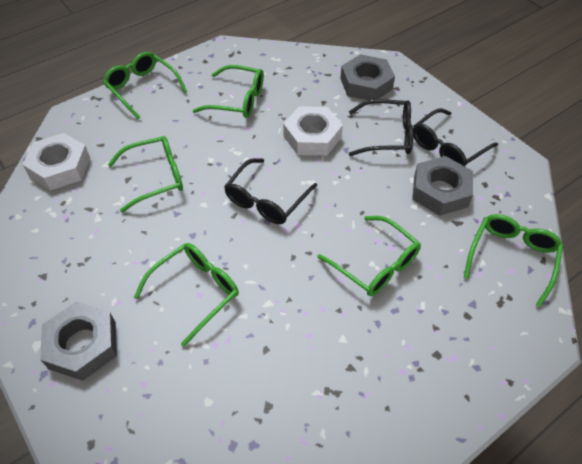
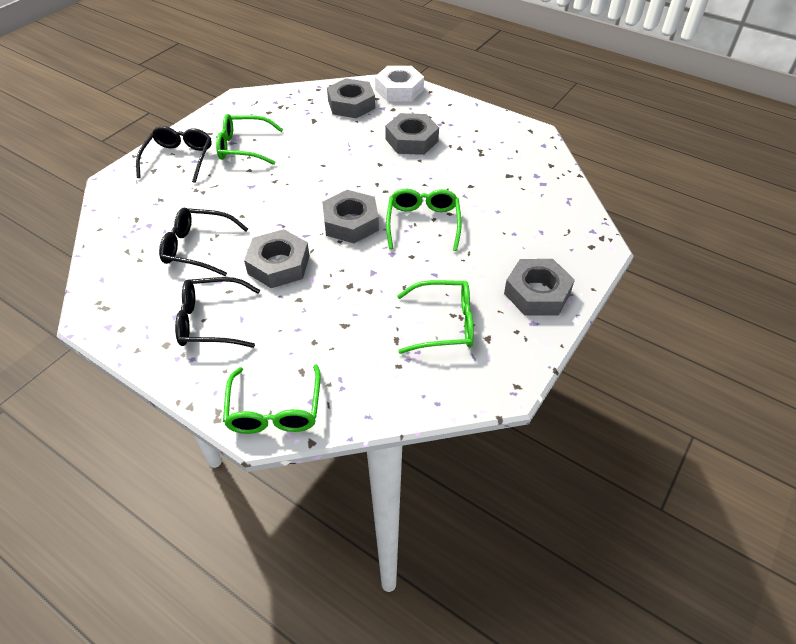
green glasses: 6 -> 4
grey nut: 3 -> 5
white nut: 2 -> 1

